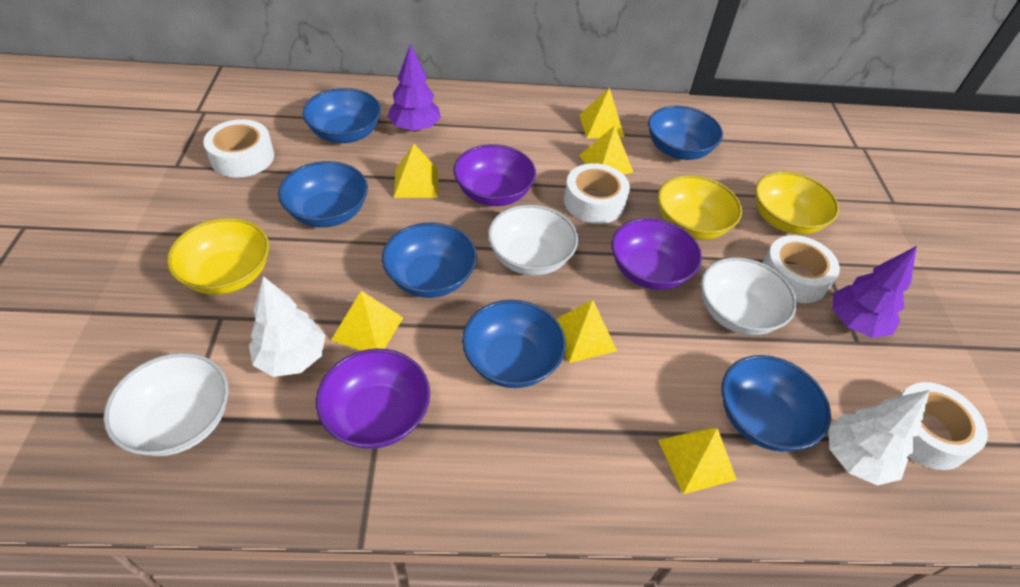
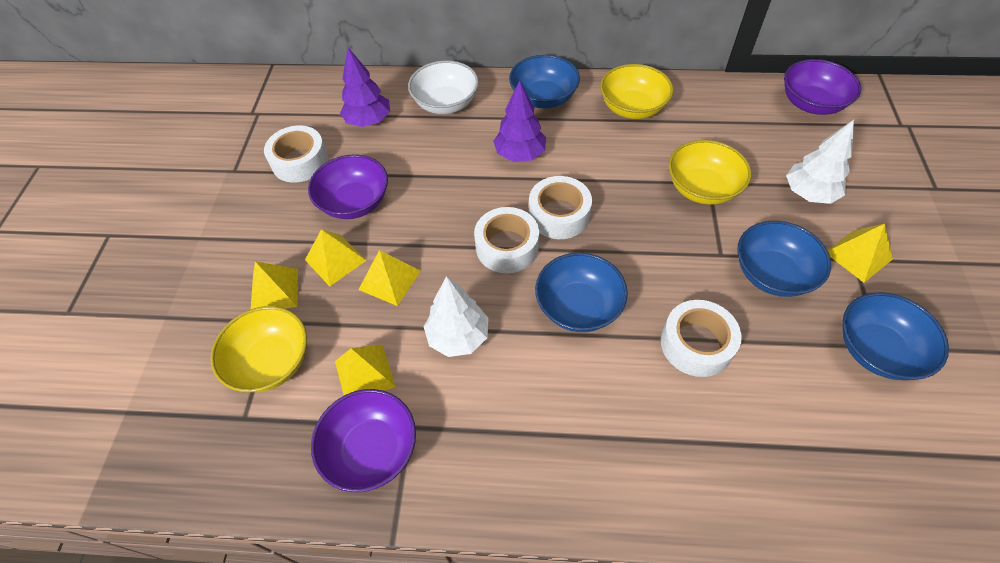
blue bowl: 6 -> 4
white bowl: 3 -> 1
yellow pyramid: 6 -> 5

